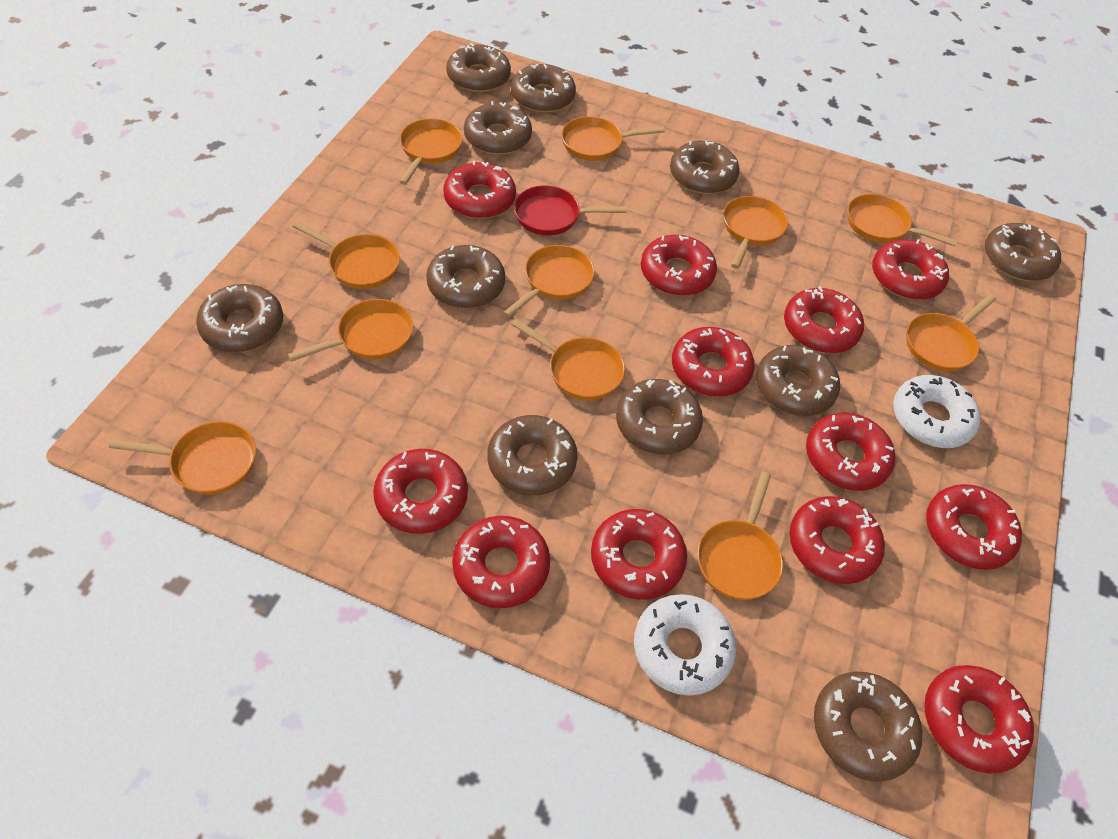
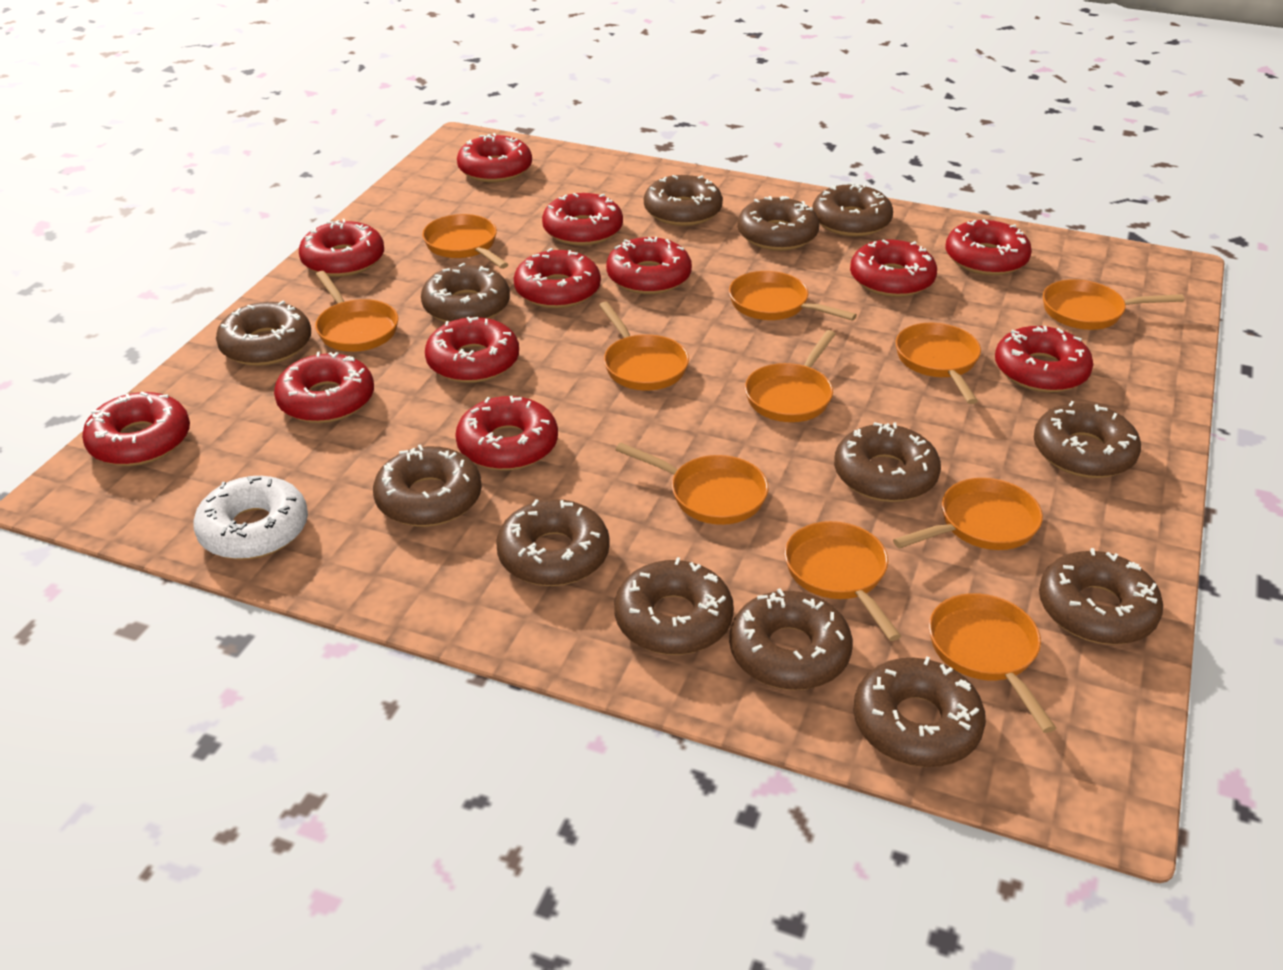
brown donut: 11 -> 13
red pan: 1 -> 0
white donut: 2 -> 1

